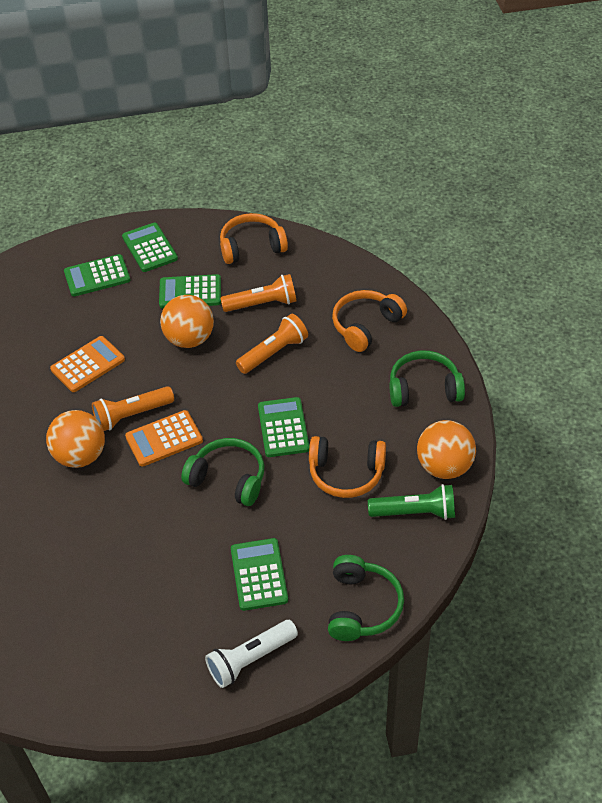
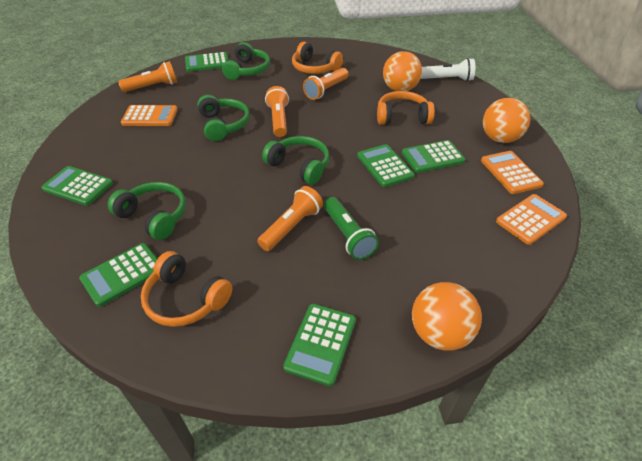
green calculator: 5 -> 6
green headphones: 3 -> 4
orange calculator: 2 -> 3
orange flashlight: 3 -> 4

